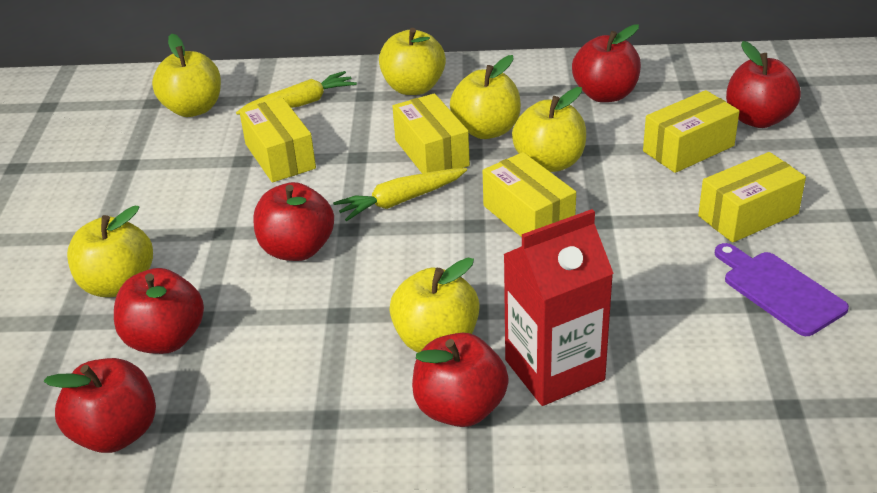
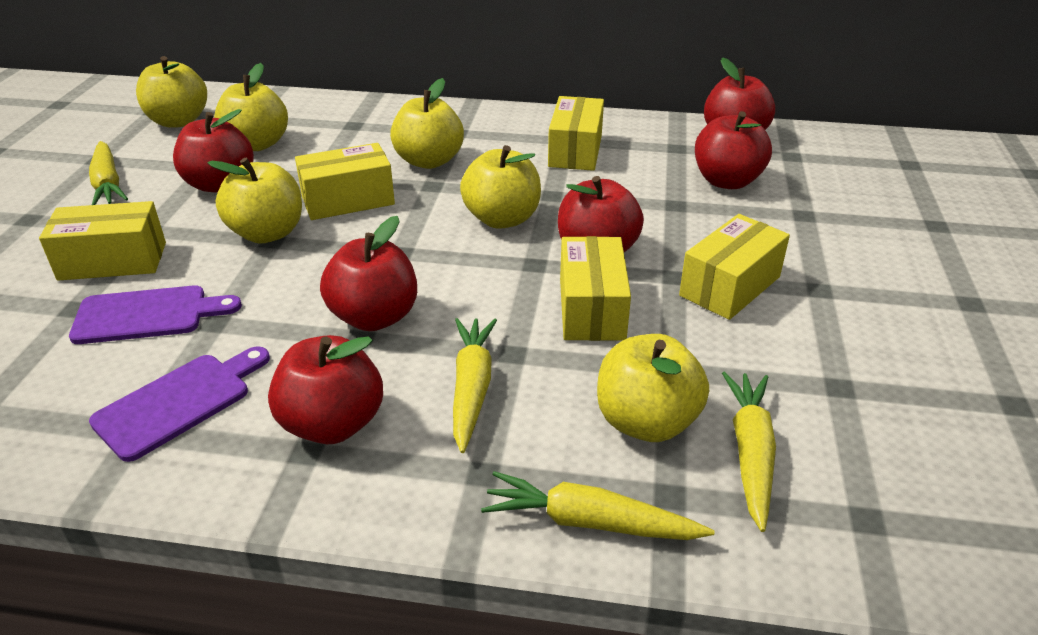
purple cutting board: 1 -> 2
red carton: 1 -> 0
yellow carrot: 2 -> 4

